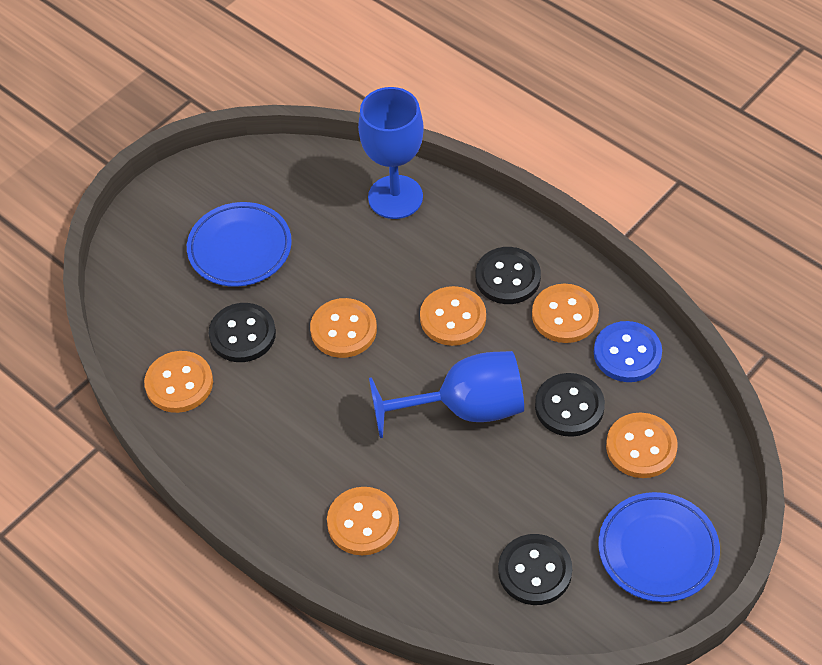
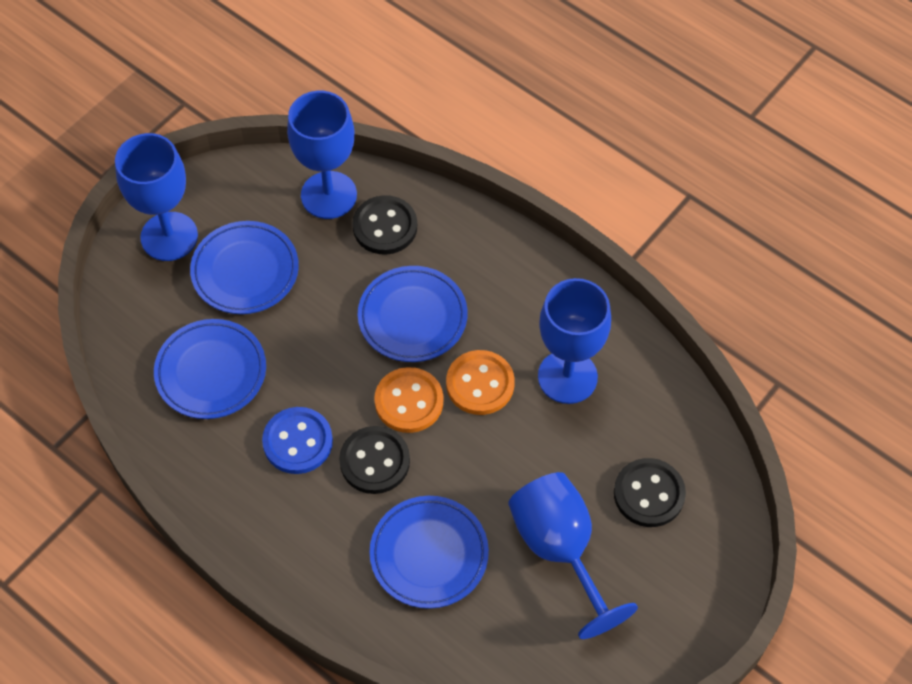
black button: 4 -> 3
blue goblet: 2 -> 4
blue plate: 2 -> 4
orange button: 6 -> 2

